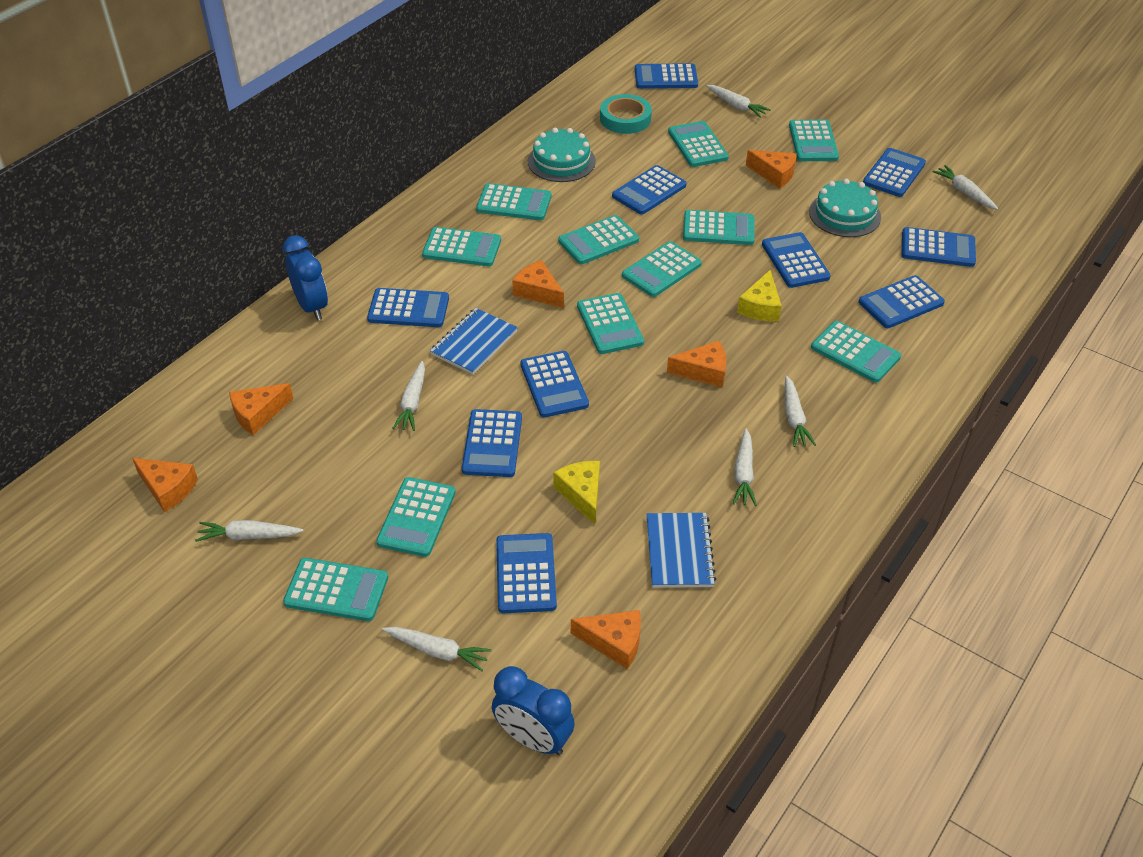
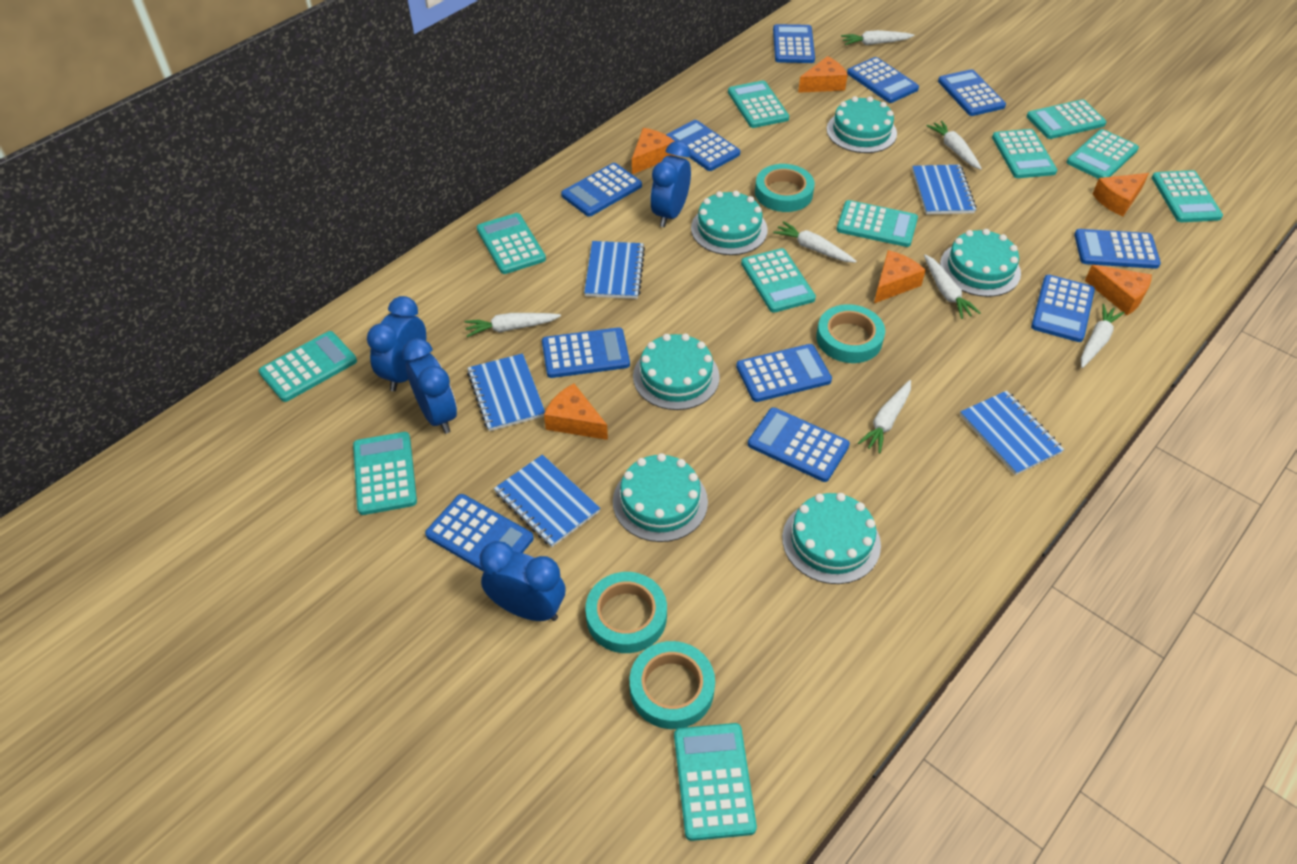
blue calculator: 10 -> 11
blue clock: 2 -> 4
blue notebook: 2 -> 5
turquoise cake: 2 -> 6
turquoise tape: 1 -> 4
yellow cheese: 2 -> 0

